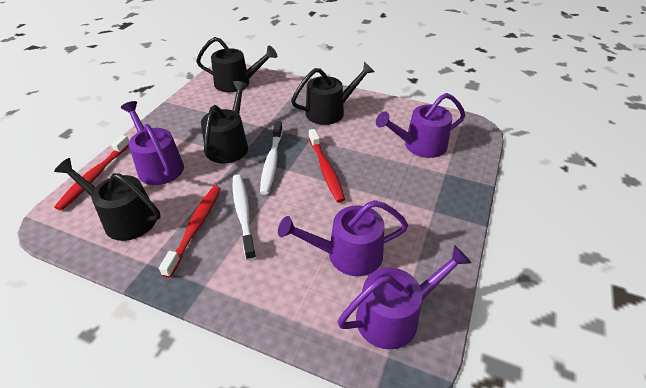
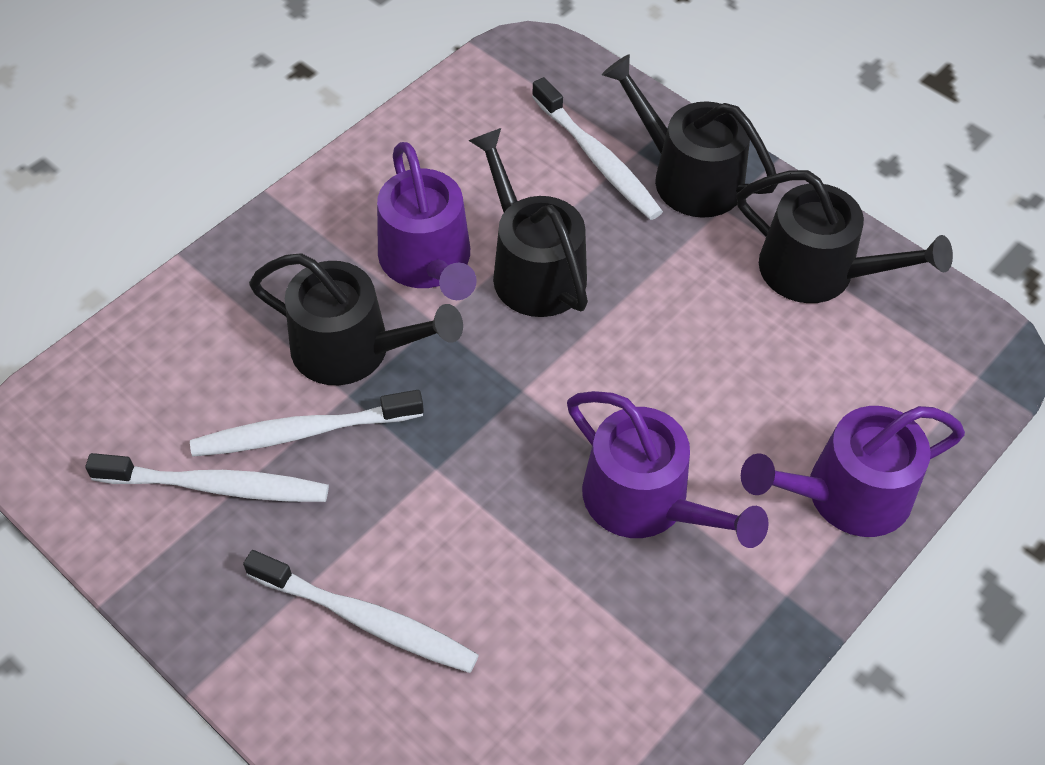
purple watering can: 4 -> 3
red toothbrush: 3 -> 0
white toothbrush: 2 -> 4

